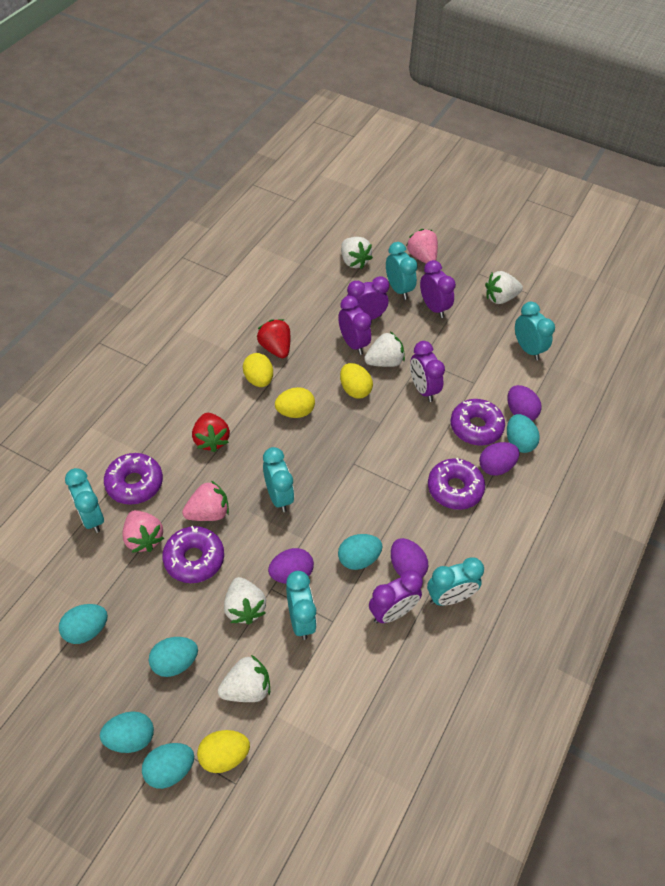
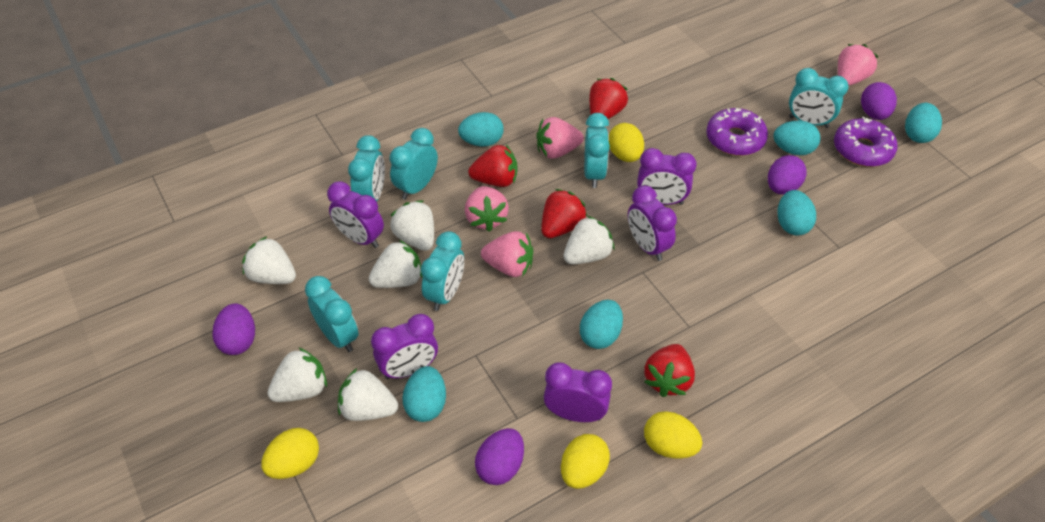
pink strawberry: 3 -> 4
purple donut: 4 -> 2
red strawberry: 2 -> 4
white strawberry: 5 -> 6

